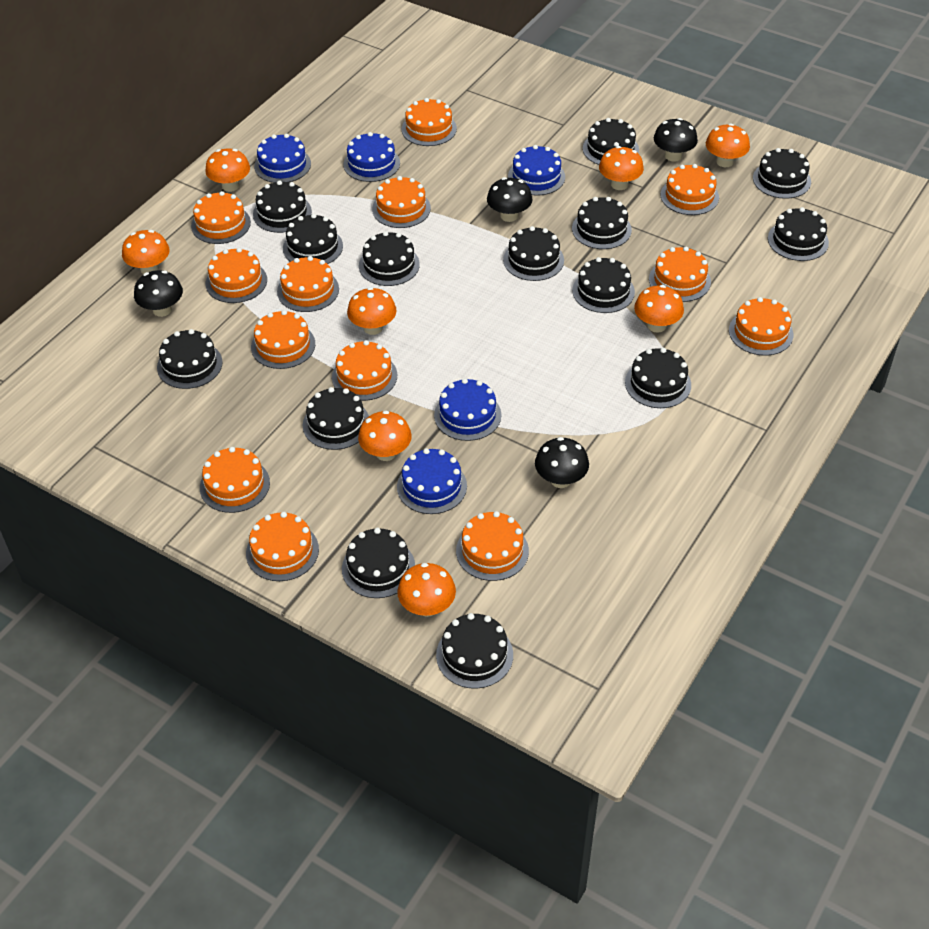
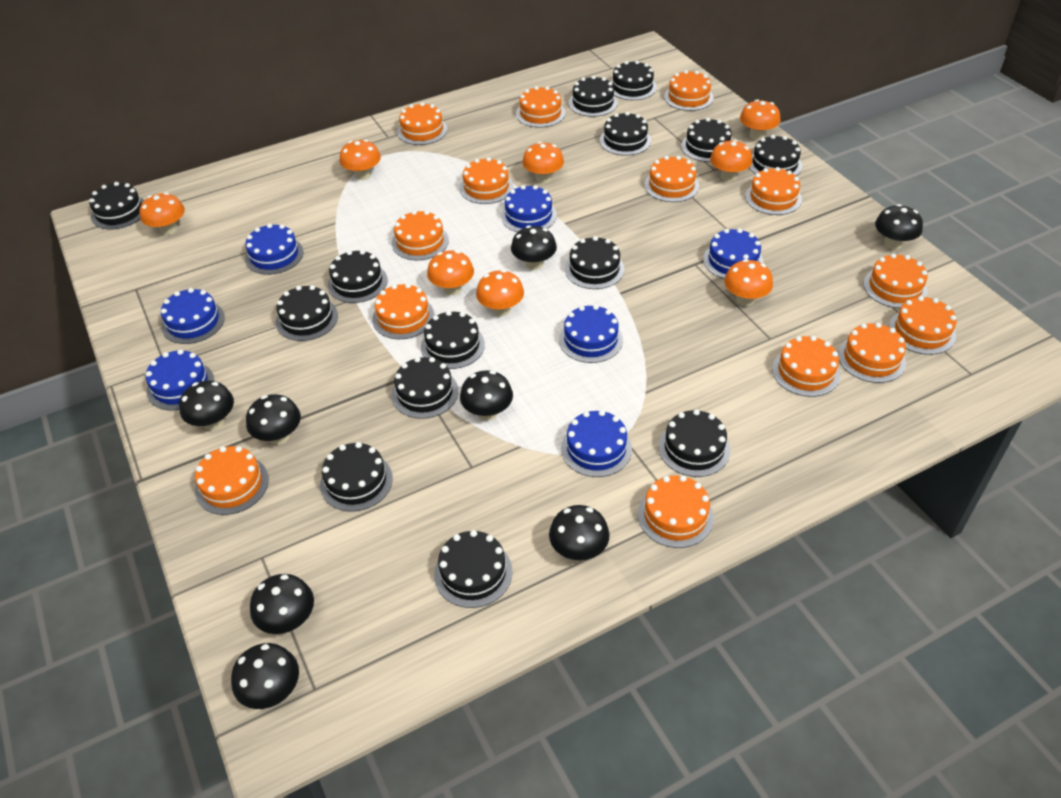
black mushroom: 4 -> 8
blue cake: 5 -> 7
orange cake: 13 -> 14

